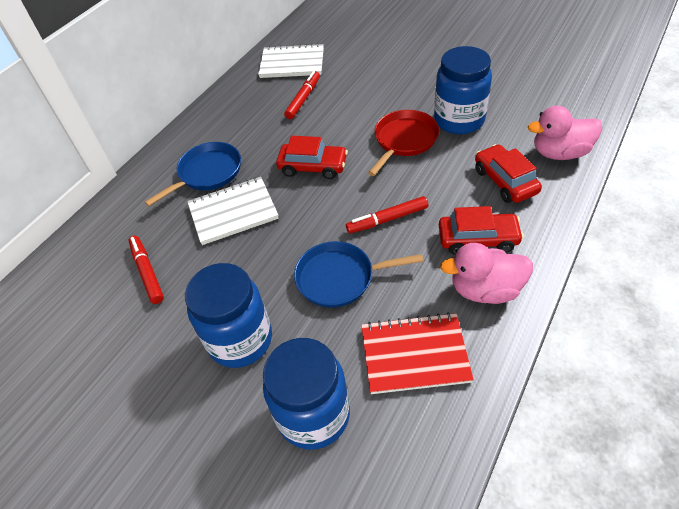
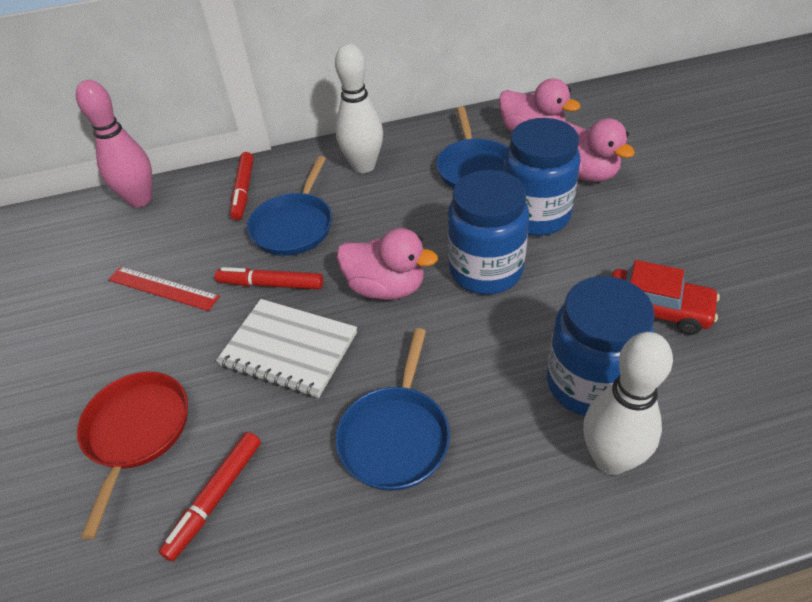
blue pan: 2 -> 3
pink bowling pin: 0 -> 1
pink duck: 2 -> 3
red car: 3 -> 1
red notebook: 1 -> 0
red ruler: 0 -> 1
white bowling pin: 0 -> 2
white notebook: 2 -> 1

